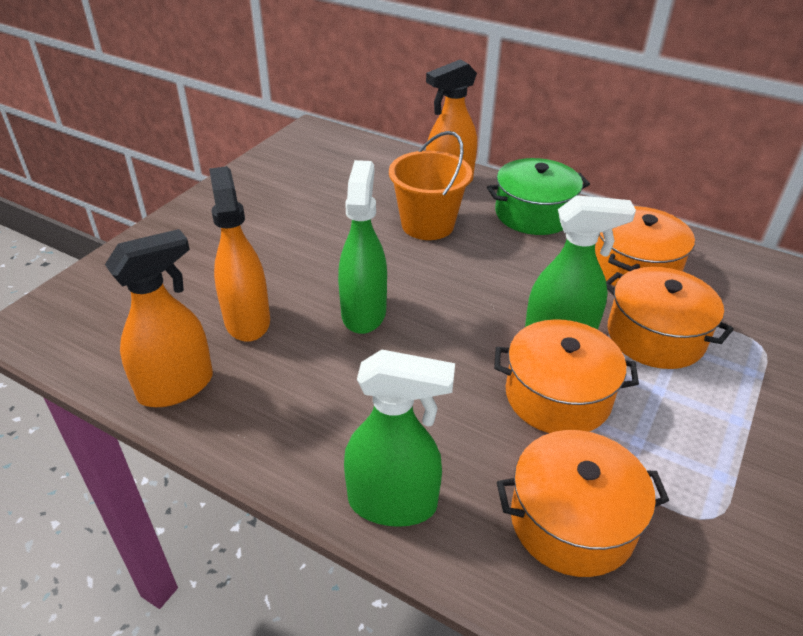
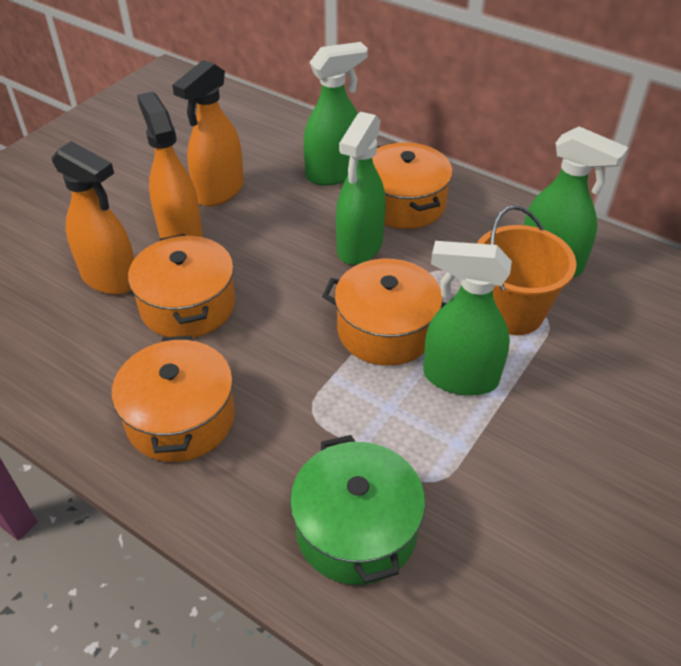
green spray bottle: 3 -> 4

